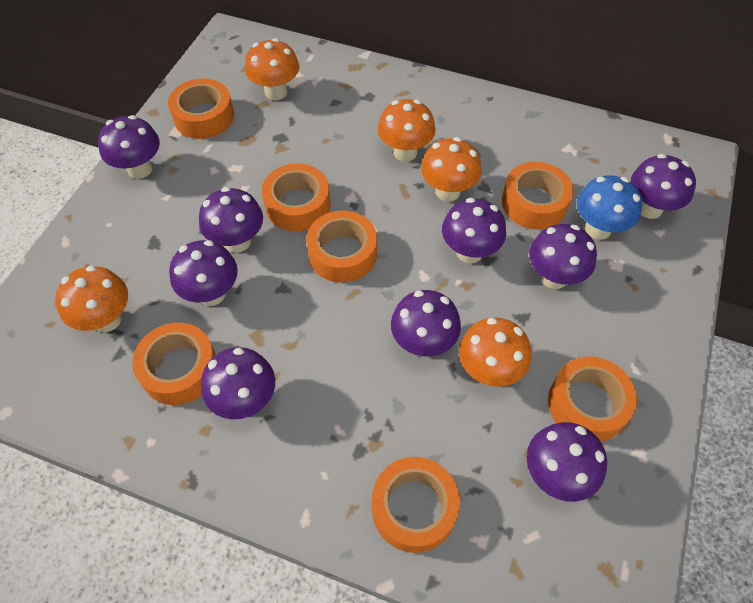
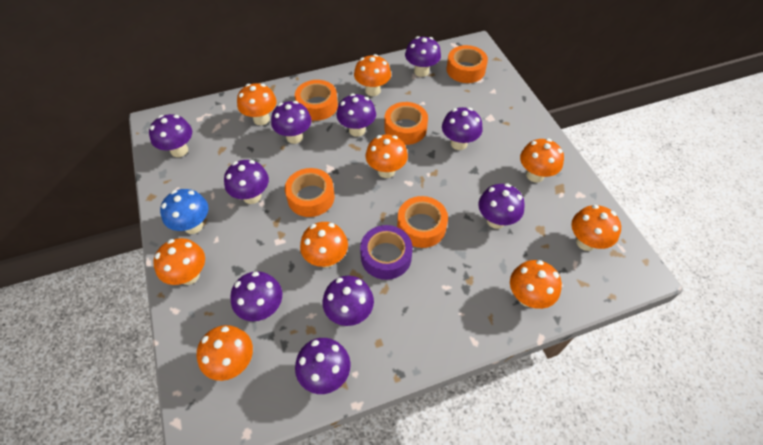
orange mushroom: 5 -> 9
orange tape: 7 -> 5
purple mushroom: 9 -> 10
purple tape: 0 -> 1

